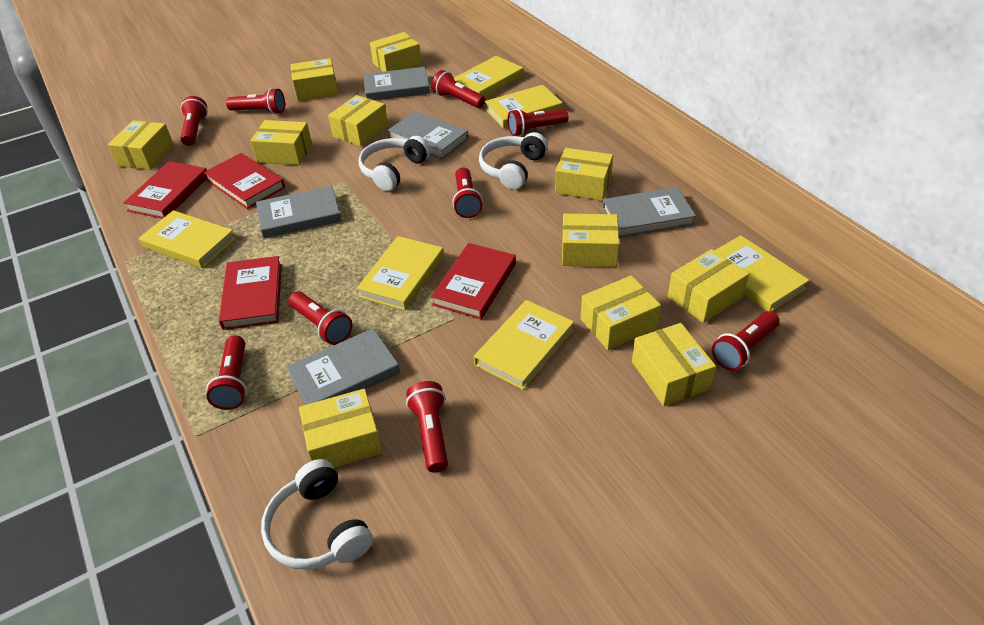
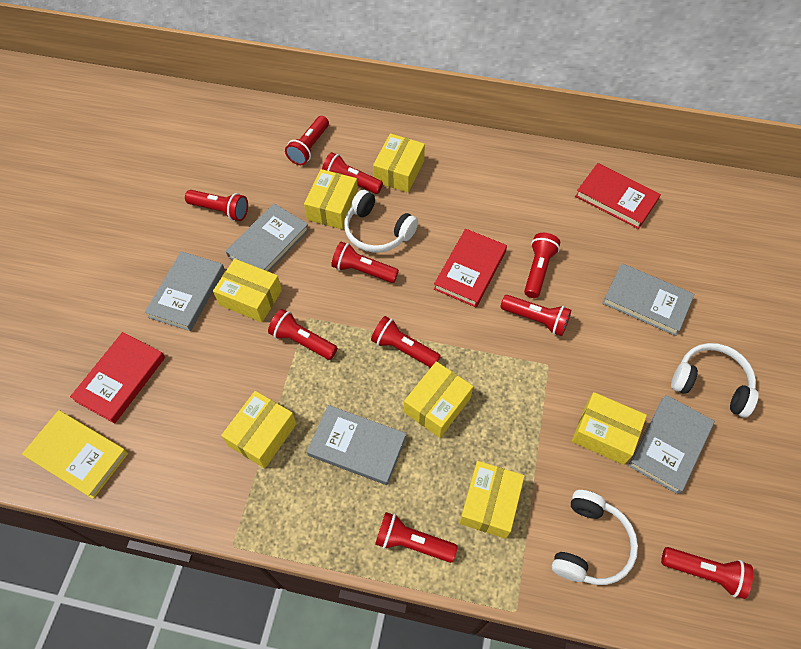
red book: 4 -> 3
red flashlight: 9 -> 10
yellow book: 6 -> 1
yellow box: 11 -> 7

